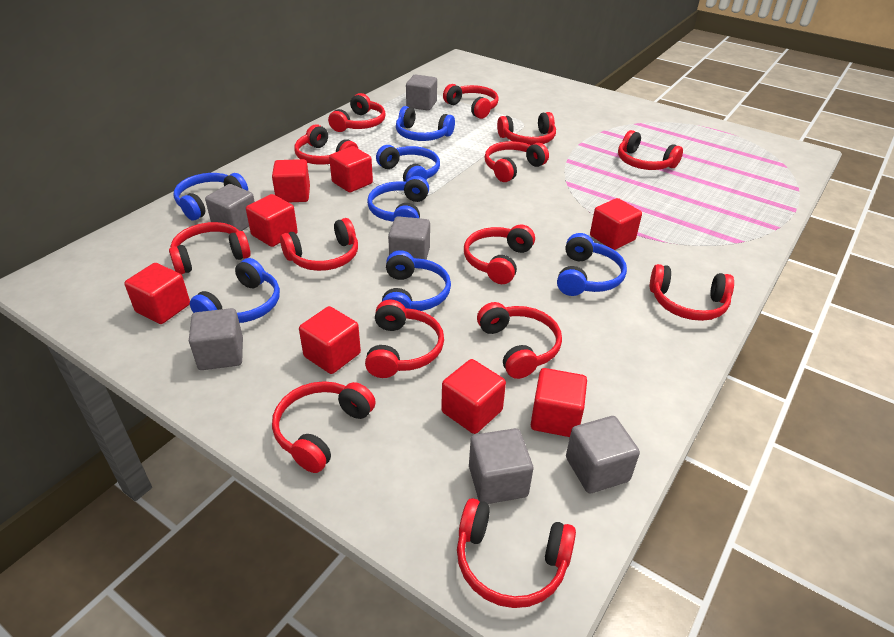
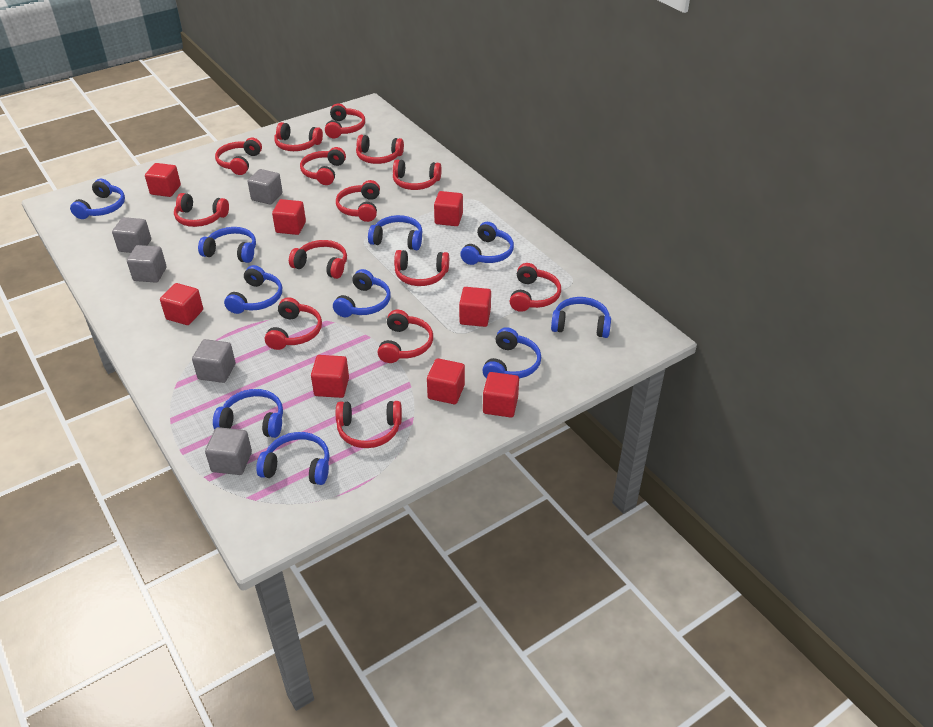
blue headphones: 7 -> 10
grey cube: 6 -> 5

